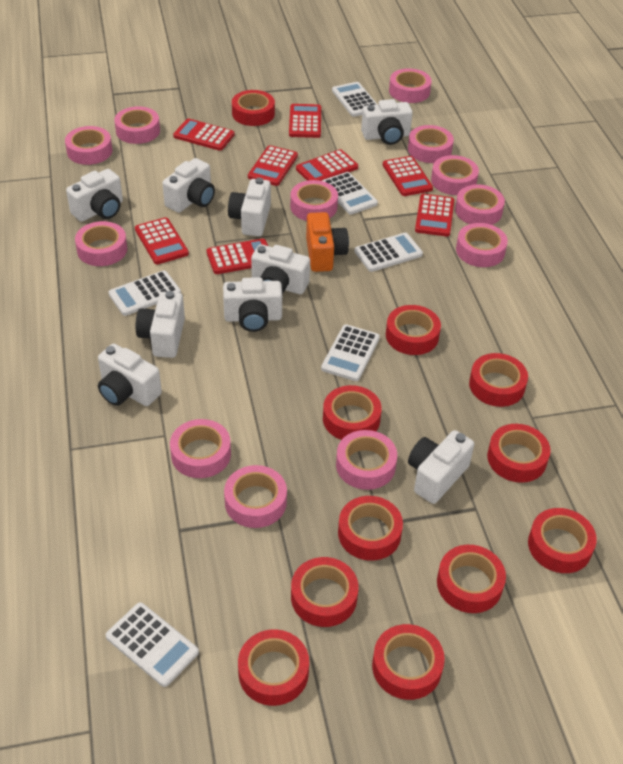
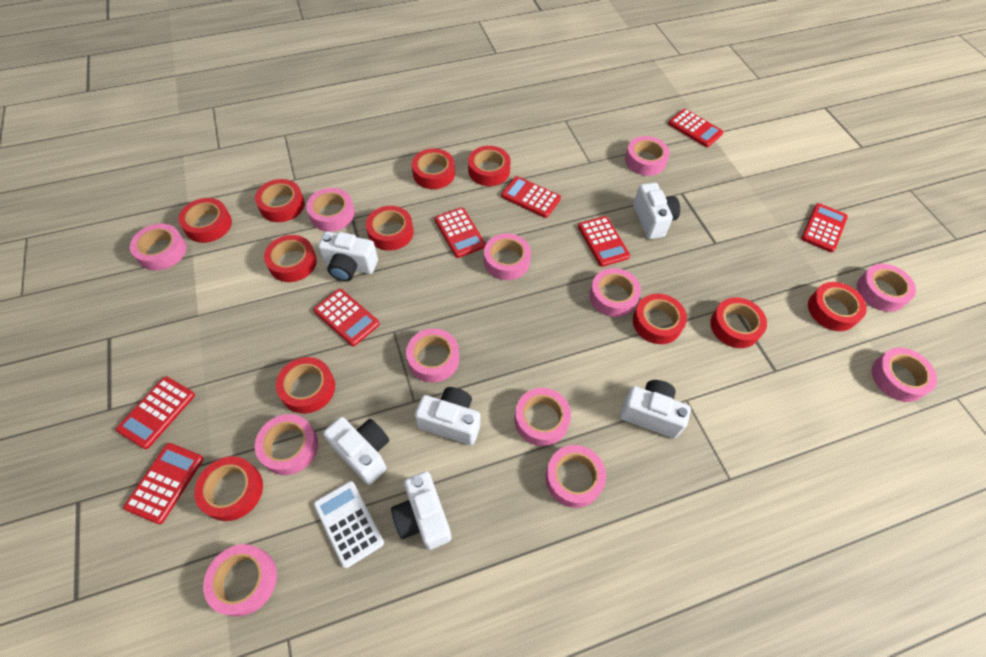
orange camera: 1 -> 0
white calculator: 6 -> 1
white camera: 9 -> 6

